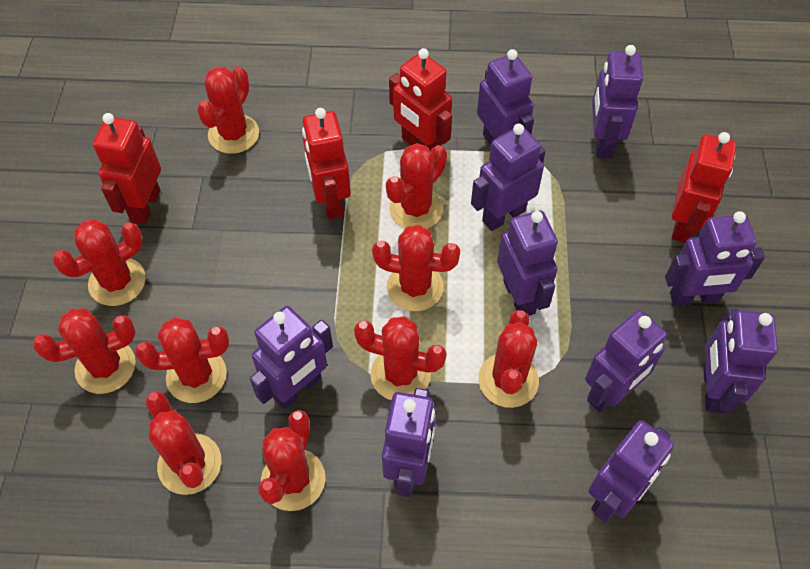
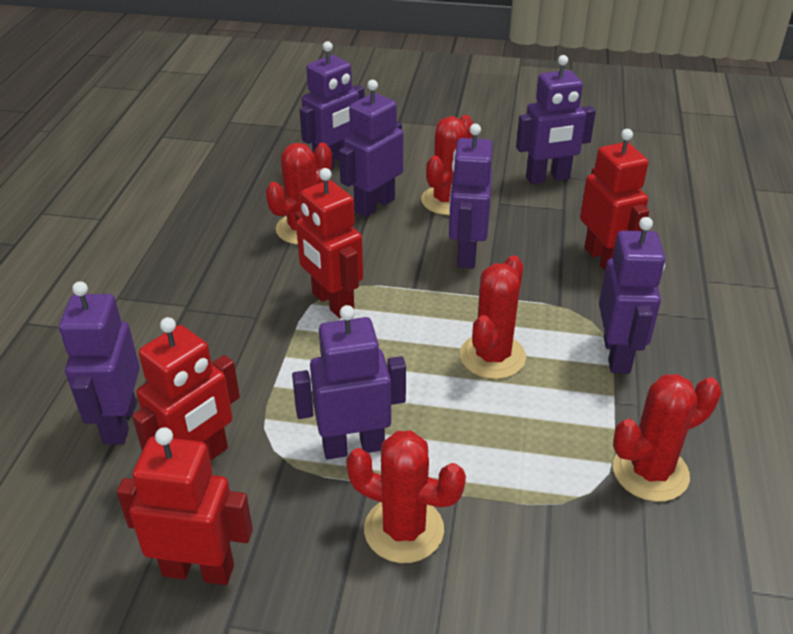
purple robot: 10 -> 7
red cactus: 10 -> 5

